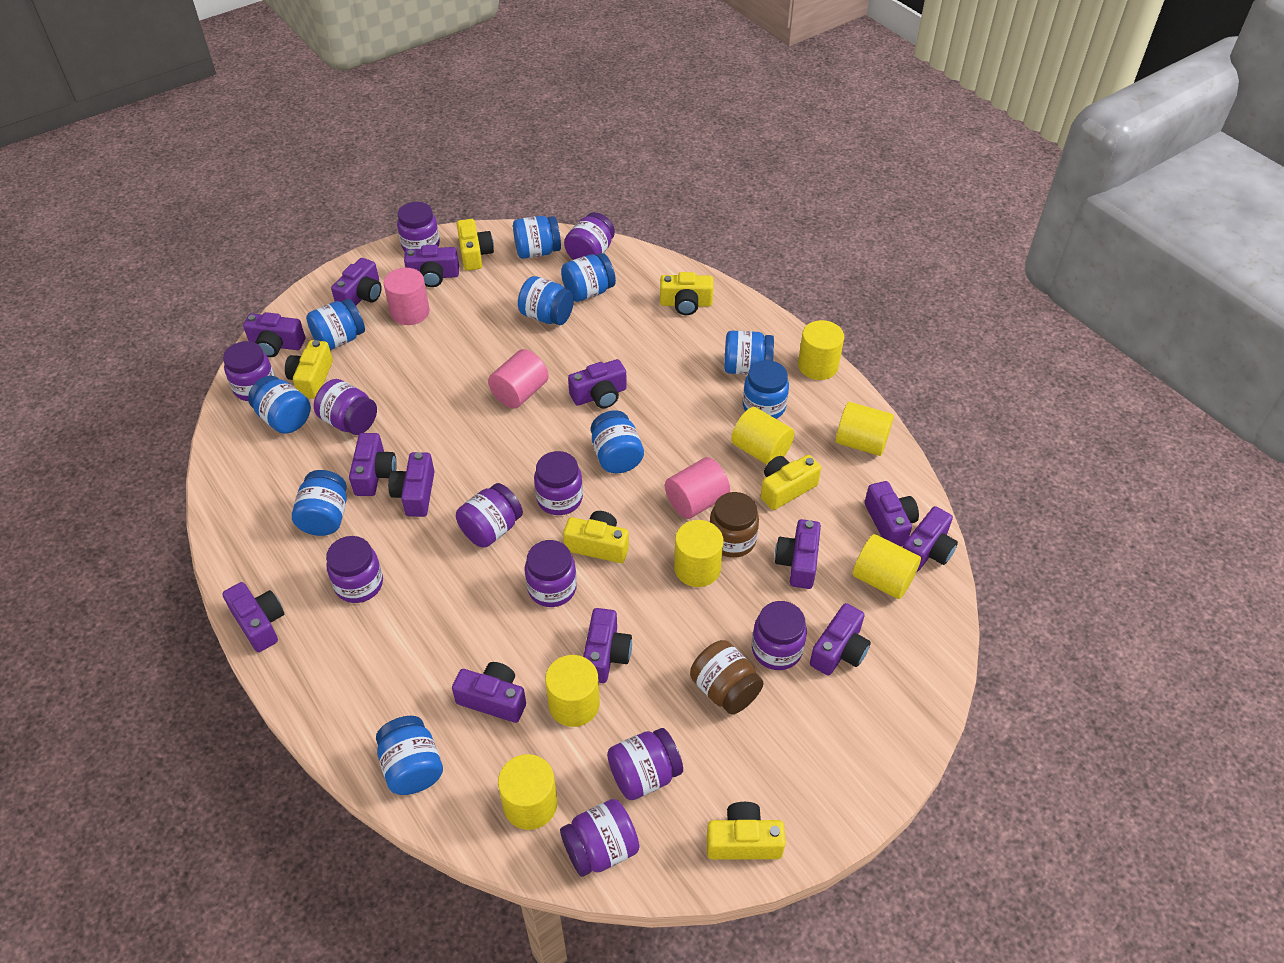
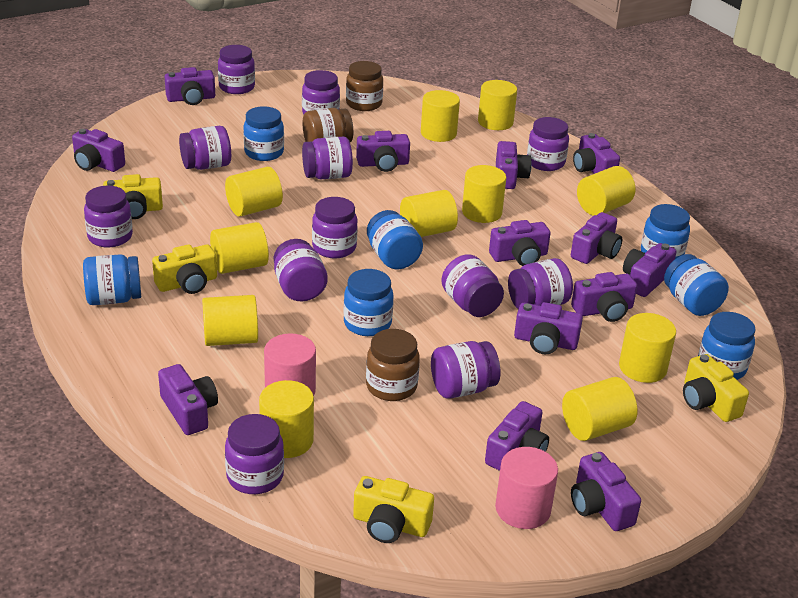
blue jar: 10 -> 7
brown jar: 2 -> 3
pink cylinder: 3 -> 2
purple jar: 11 -> 12
yellow camera: 6 -> 4
yellow cylinder: 7 -> 11

